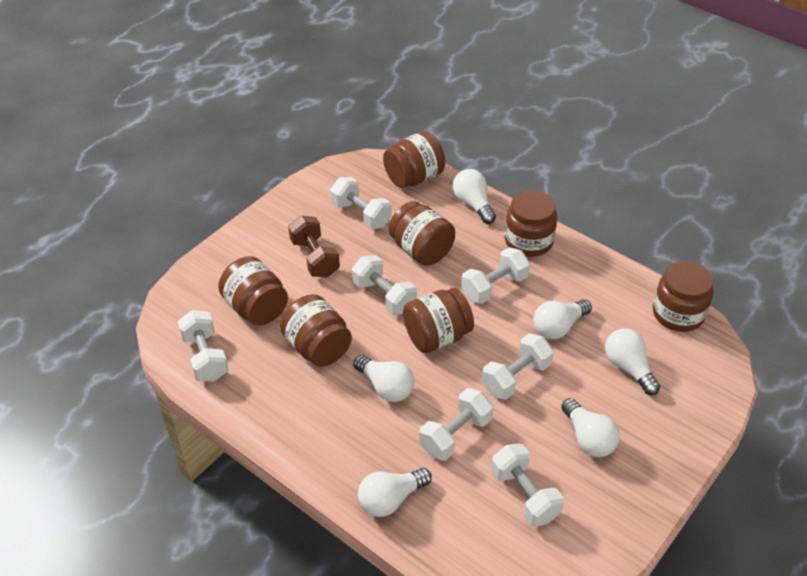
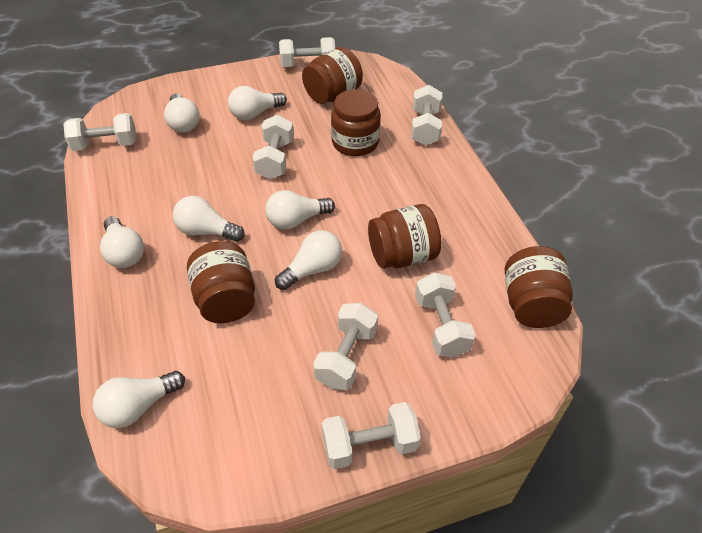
brown dumbbell: 1 -> 0
brown jar: 7 -> 5
white light bulb: 6 -> 7

